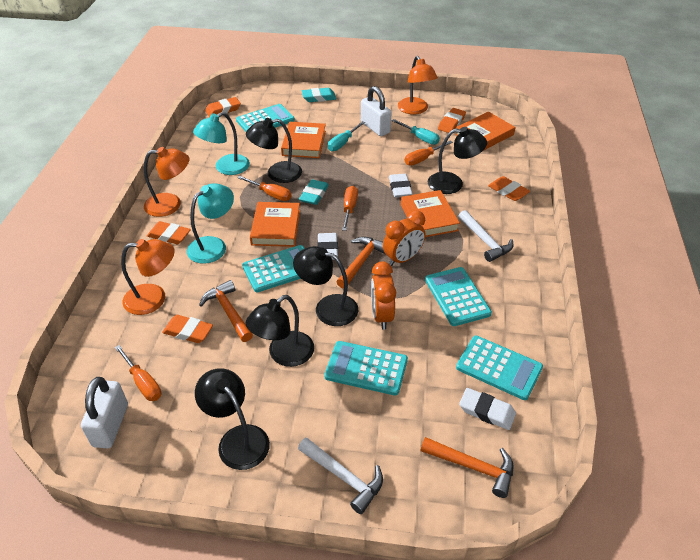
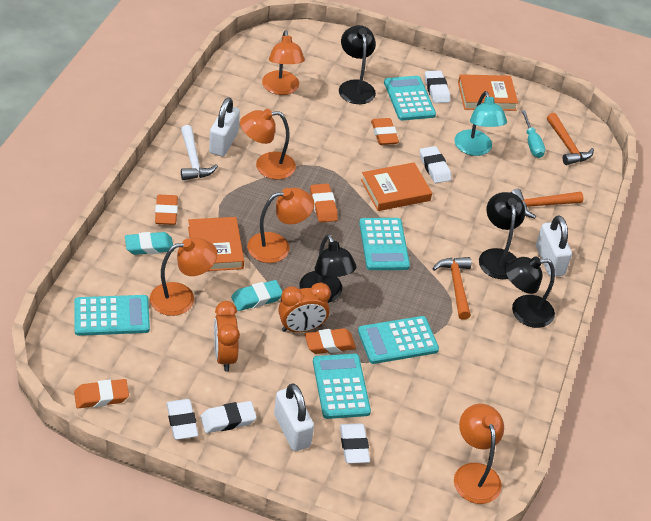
black lamp: 5 -> 4
orange book: 4 -> 3
orange lamp: 3 -> 5
orange screwdriver: 4 -> 0
turquoise lamp: 2 -> 1
turquoise screwdriver: 2 -> 1
white eraser: 3 -> 5
white hammer: 2 -> 1
white padlock: 2 -> 3

